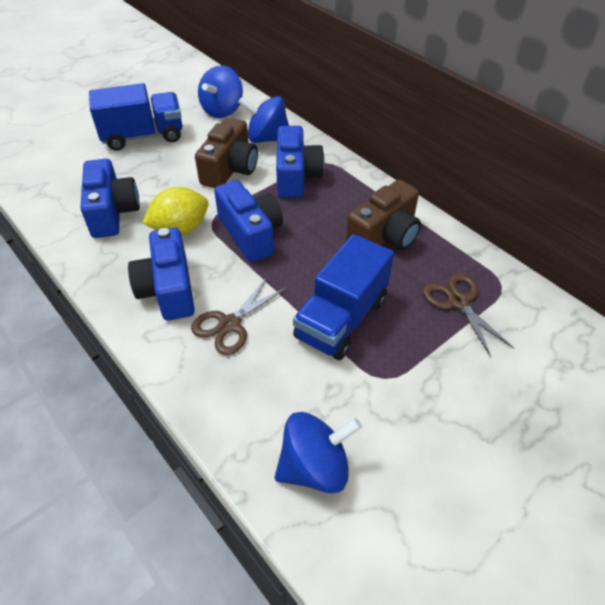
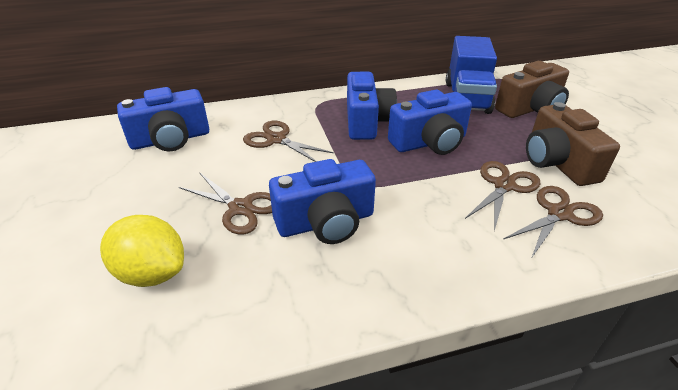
blue spinning top: 3 -> 0
blue truck: 2 -> 1
brown scissors: 2 -> 4

